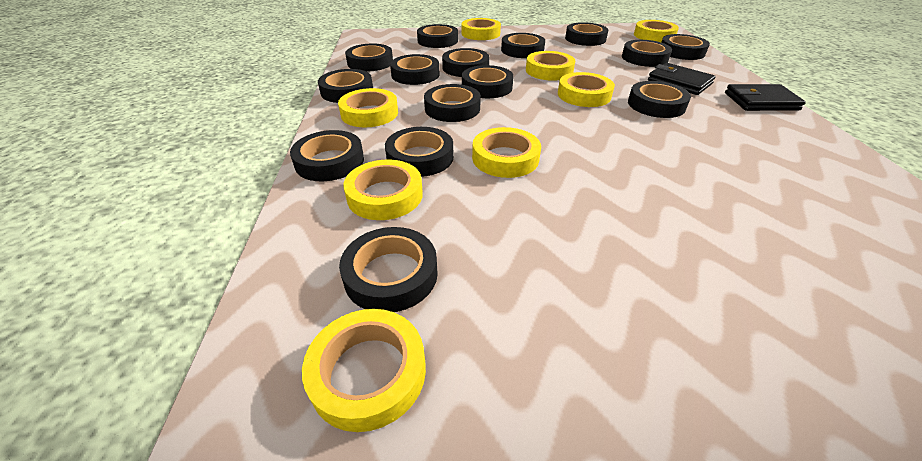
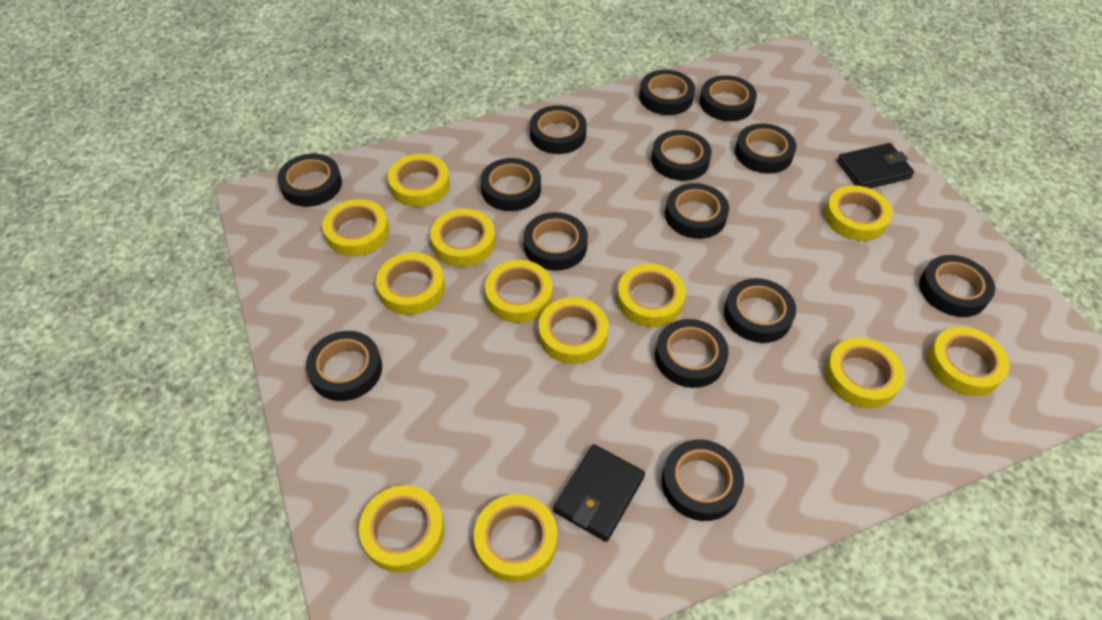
black tape: 15 -> 14
yellow tape: 8 -> 12

